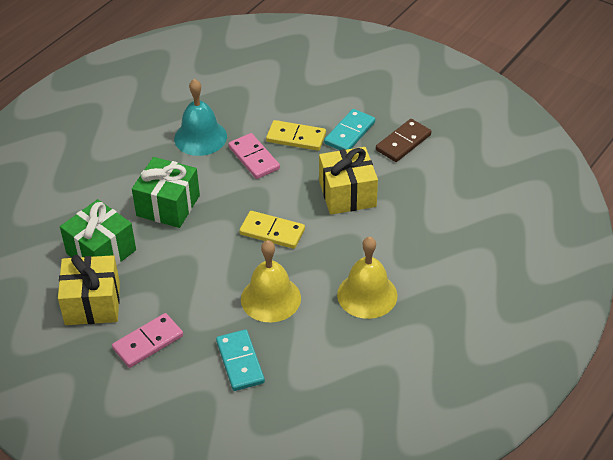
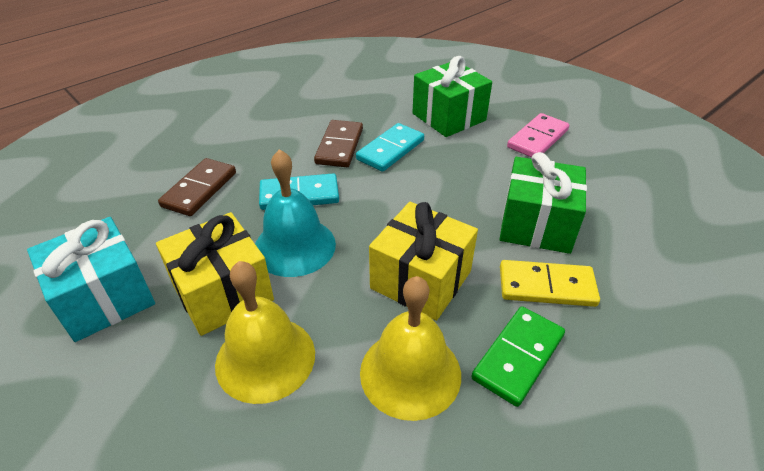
brown domino: 1 -> 2
green domino: 0 -> 1
pink domino: 2 -> 1
turquoise gift: 0 -> 1
yellow domino: 2 -> 1

